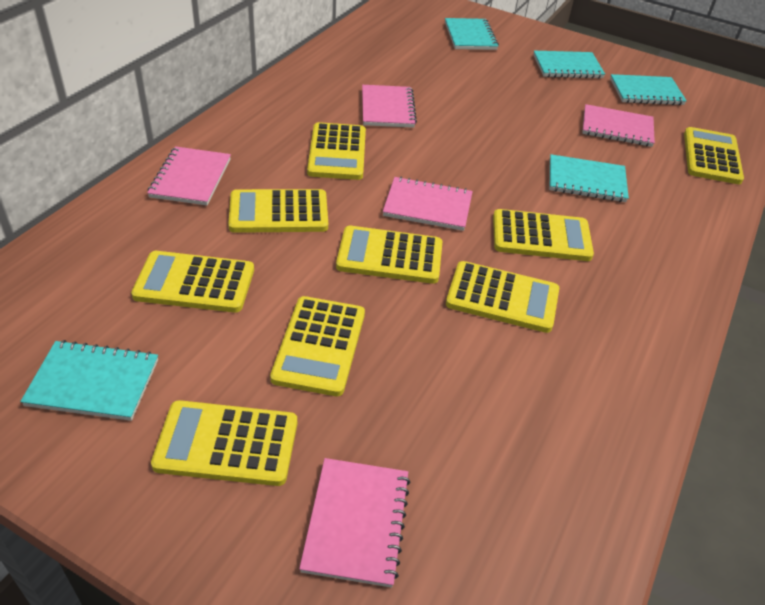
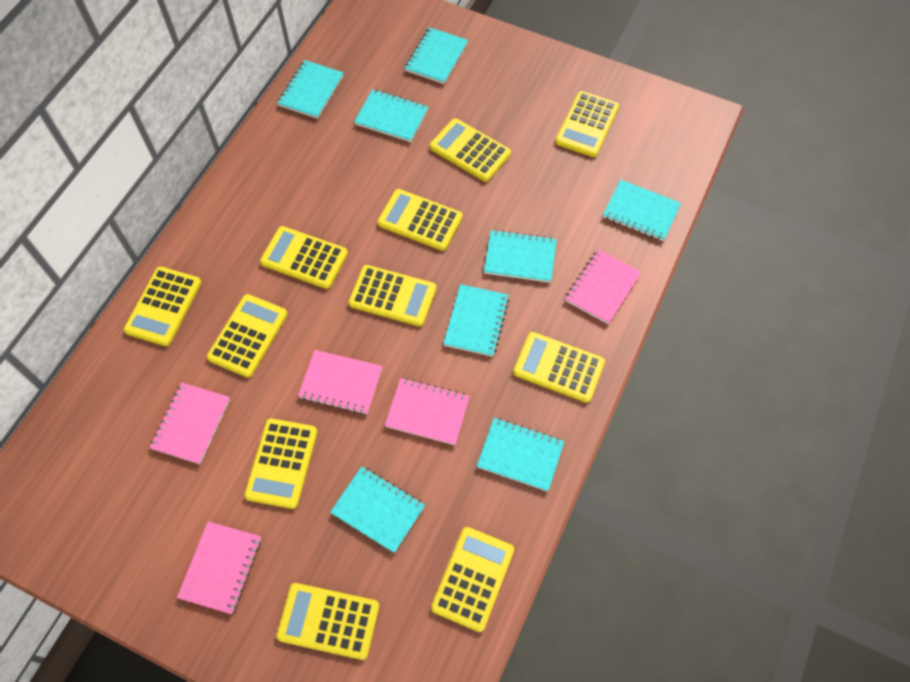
turquoise notebook: 5 -> 8
yellow calculator: 9 -> 11

